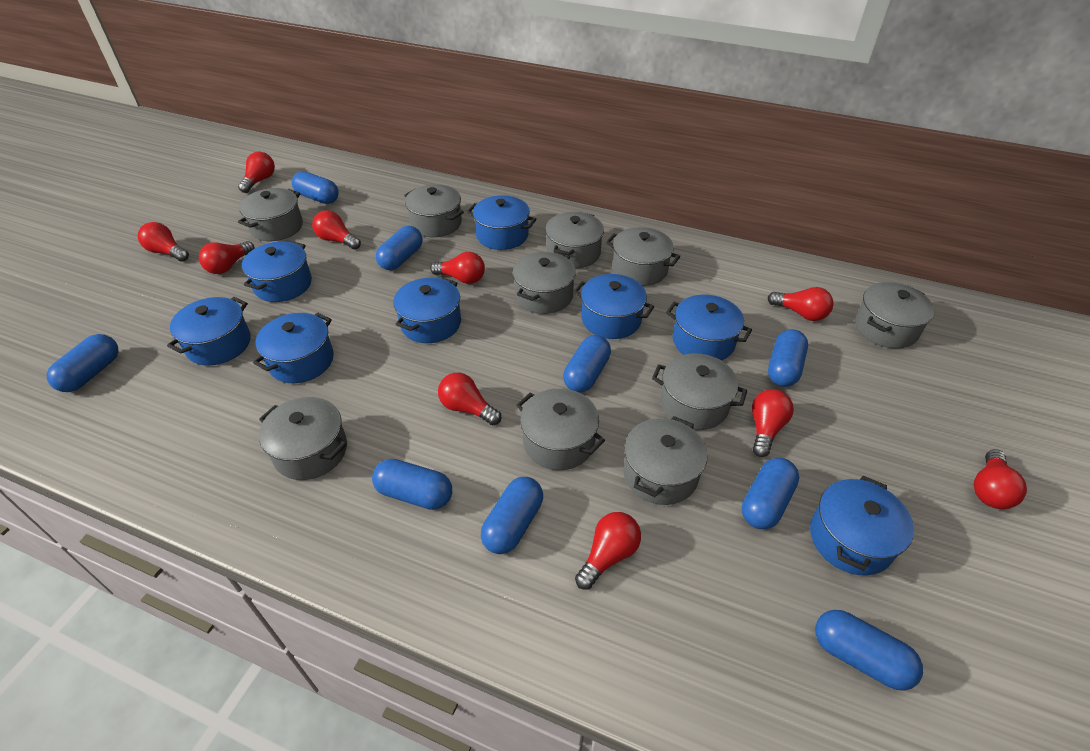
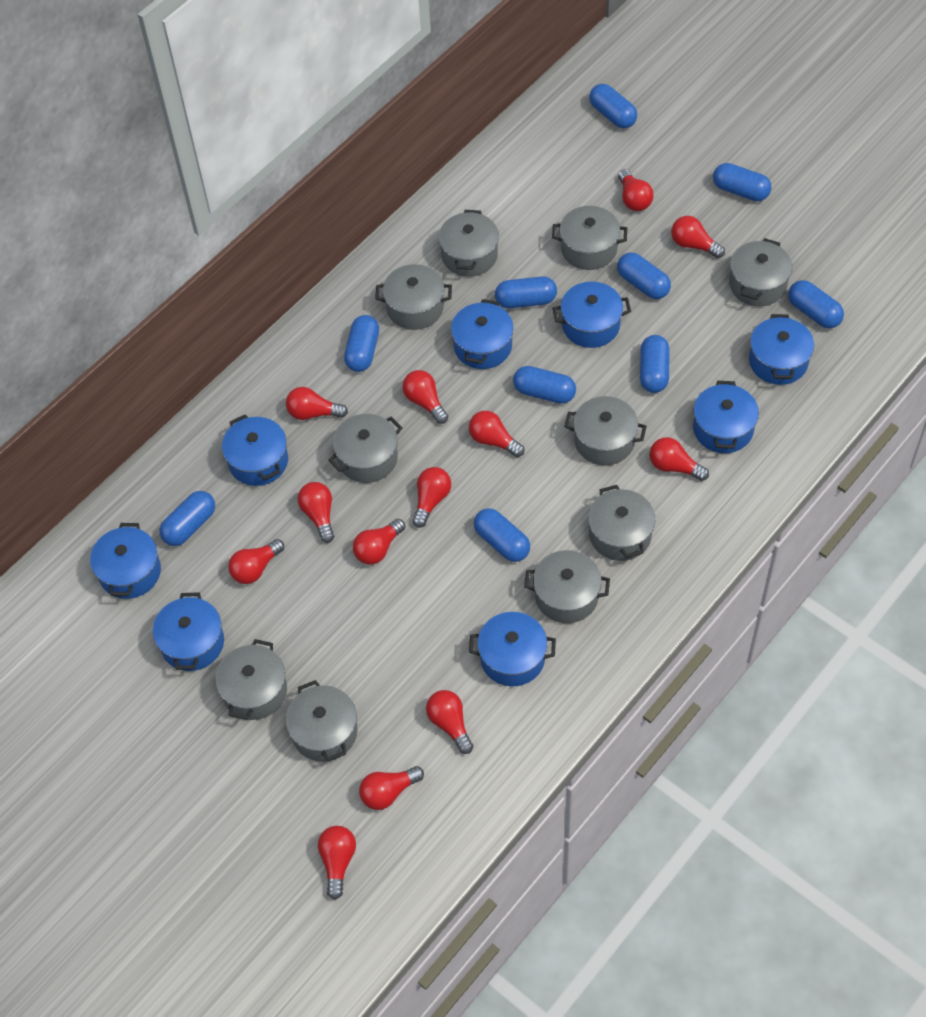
blue capsule: 9 -> 10
red light bulb: 10 -> 13

